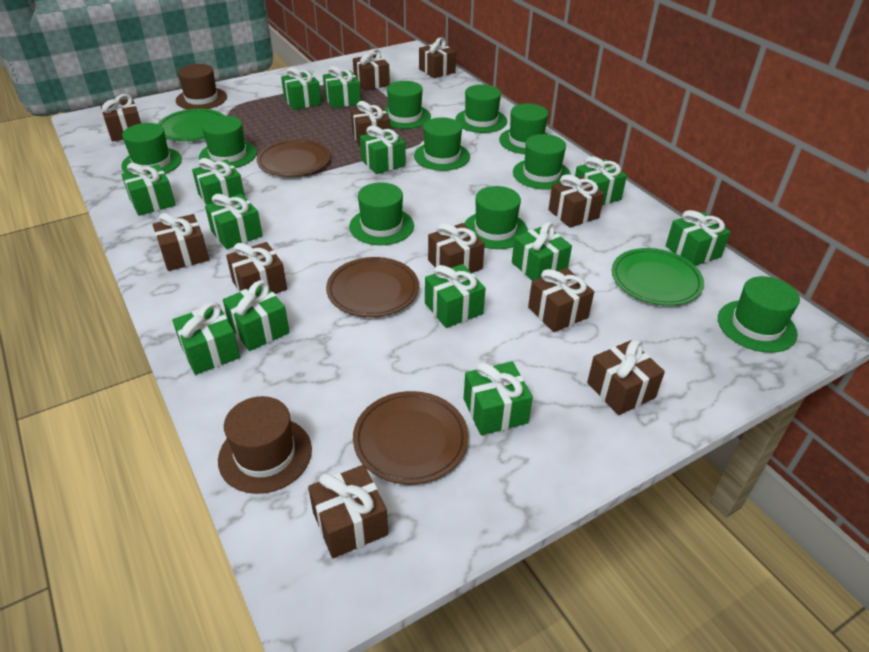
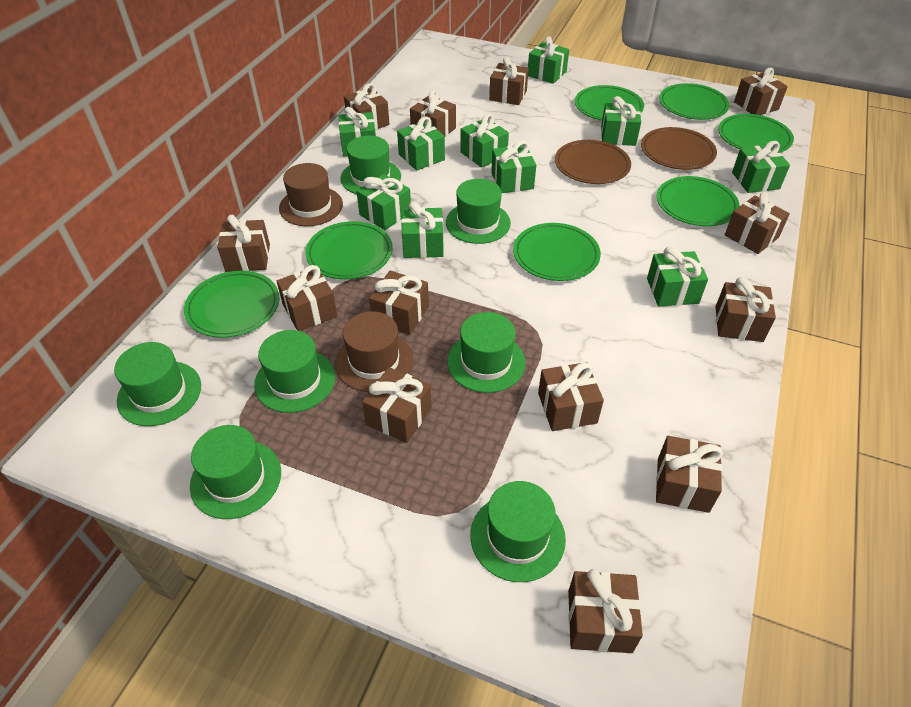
brown gift: 11 -> 13
brown plate: 3 -> 2
green gift: 13 -> 10
green hat: 10 -> 7
green plate: 2 -> 7

